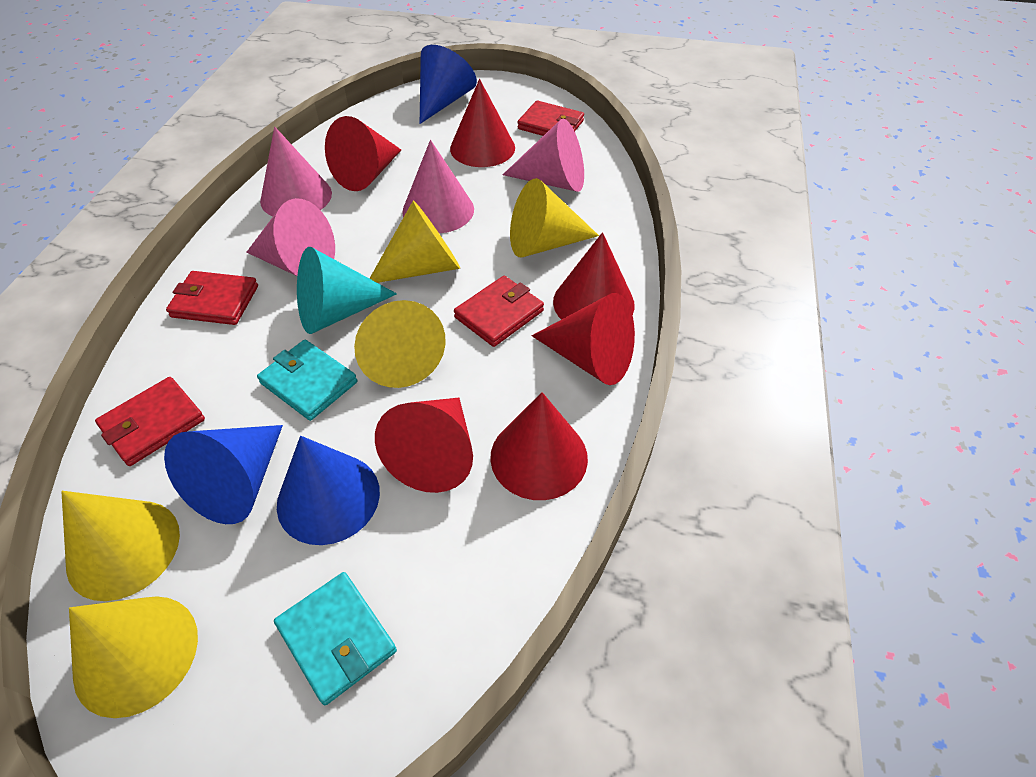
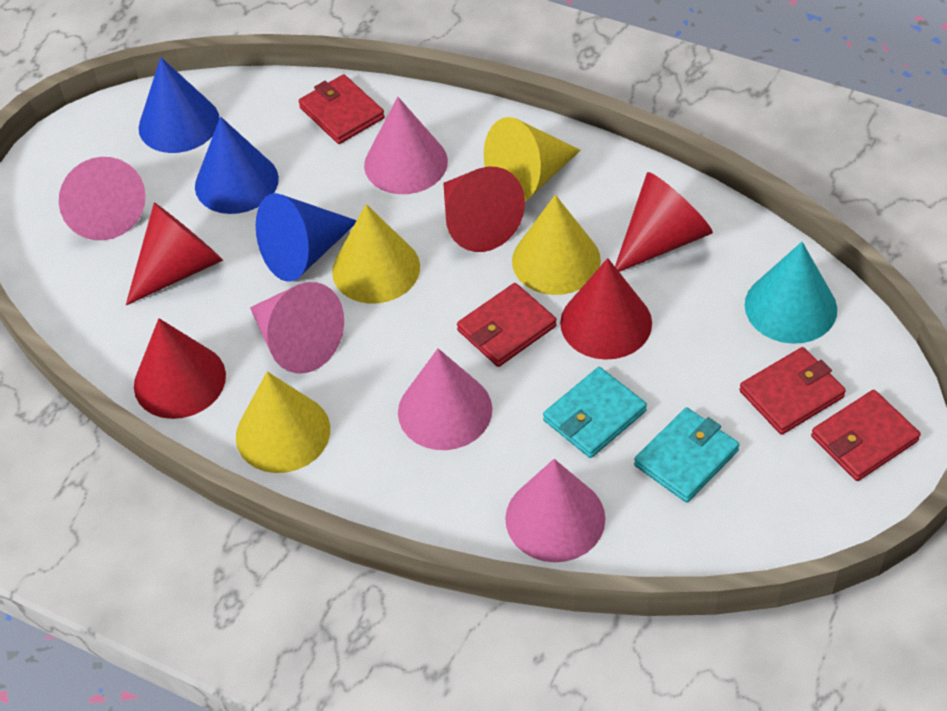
pink cone: 4 -> 5
red cone: 6 -> 5
yellow cone: 5 -> 4

